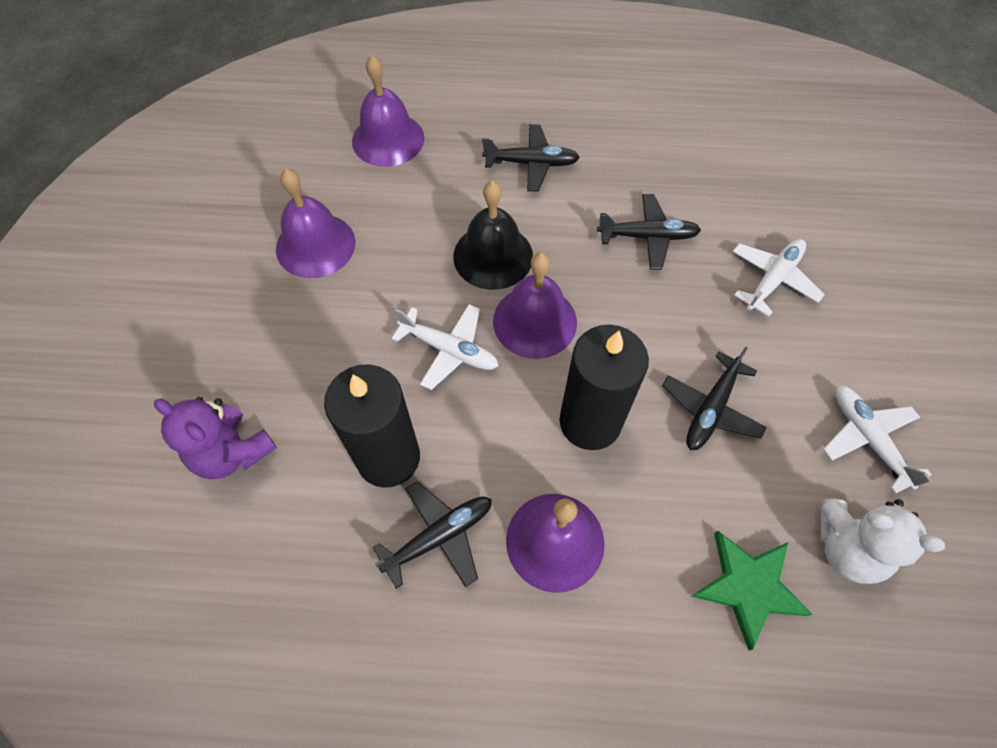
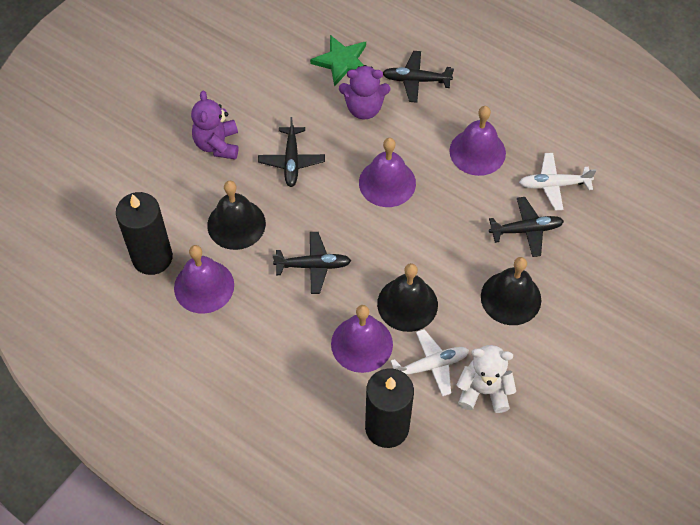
black bell: 1 -> 3
purple teddy bear: 1 -> 2
white plane: 3 -> 2

